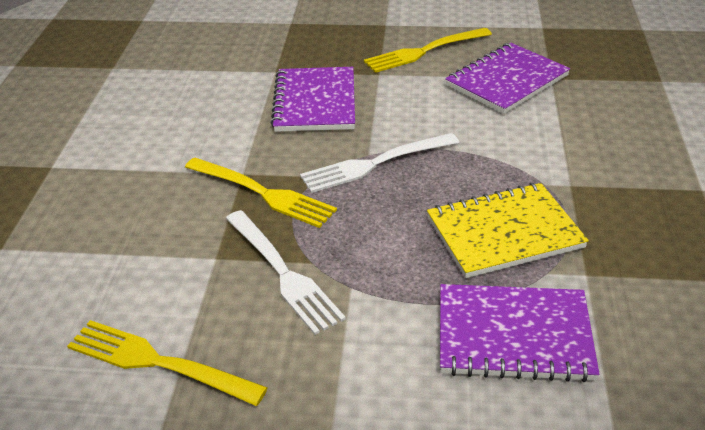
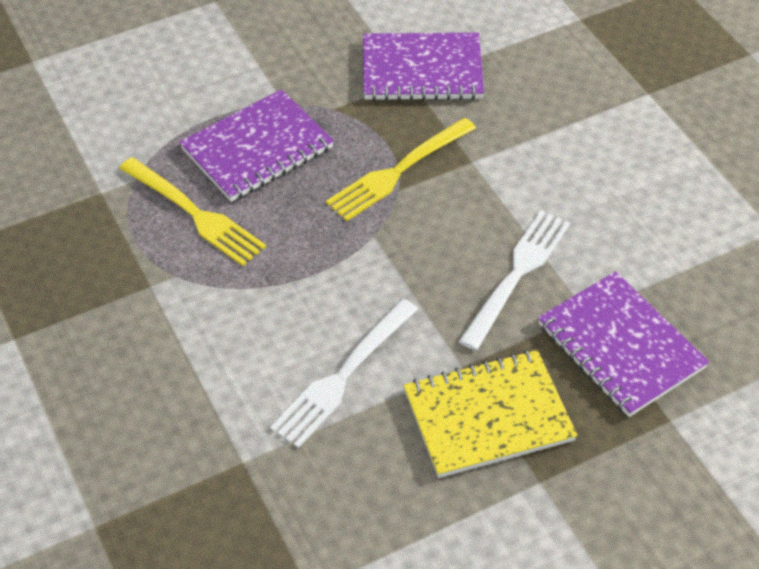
yellow fork: 3 -> 2

